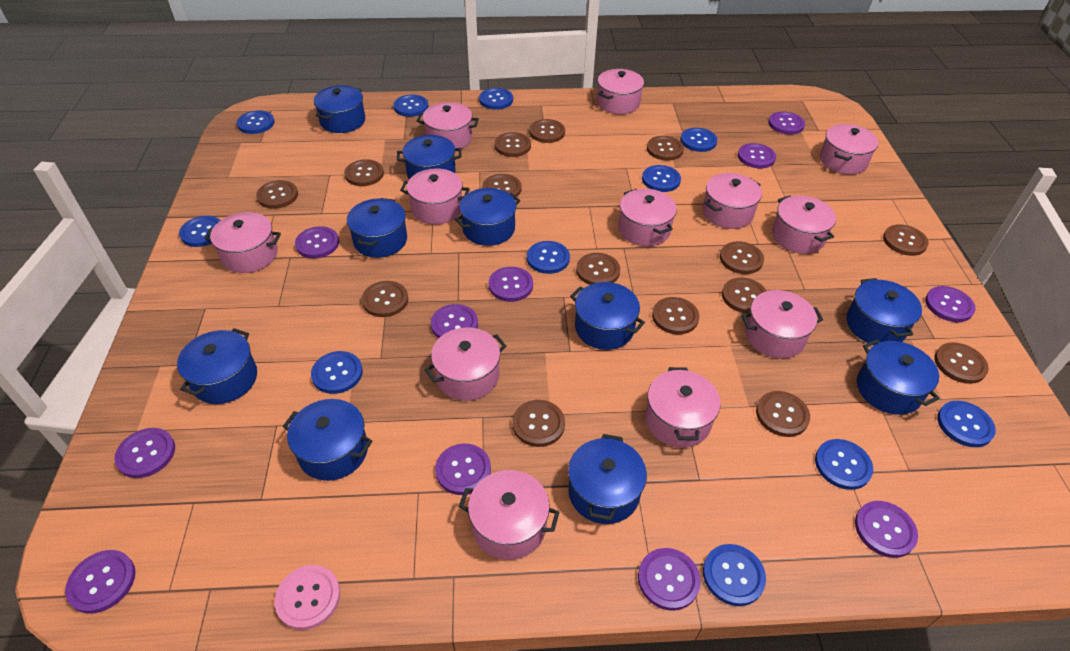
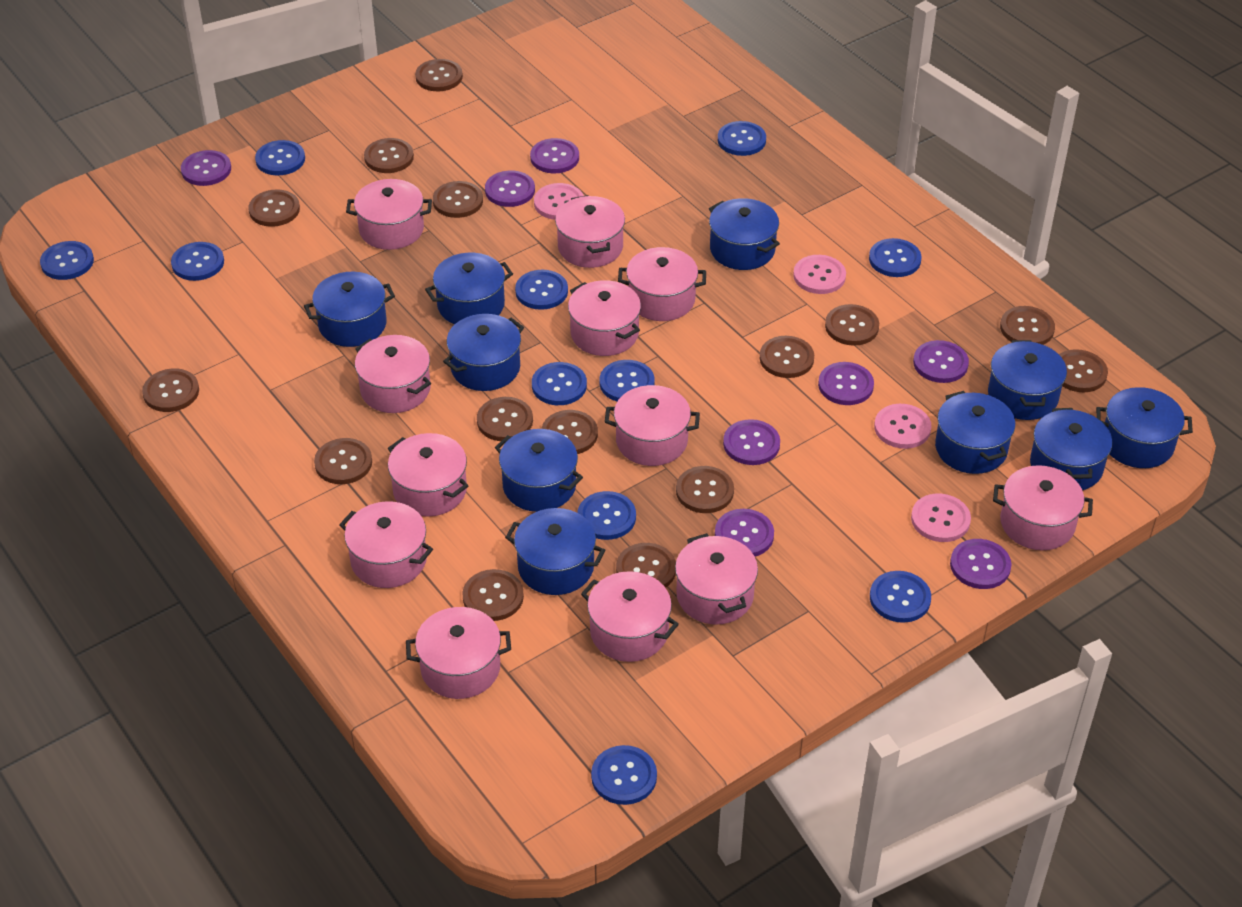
pink button: 1 -> 4
purple button: 11 -> 8

